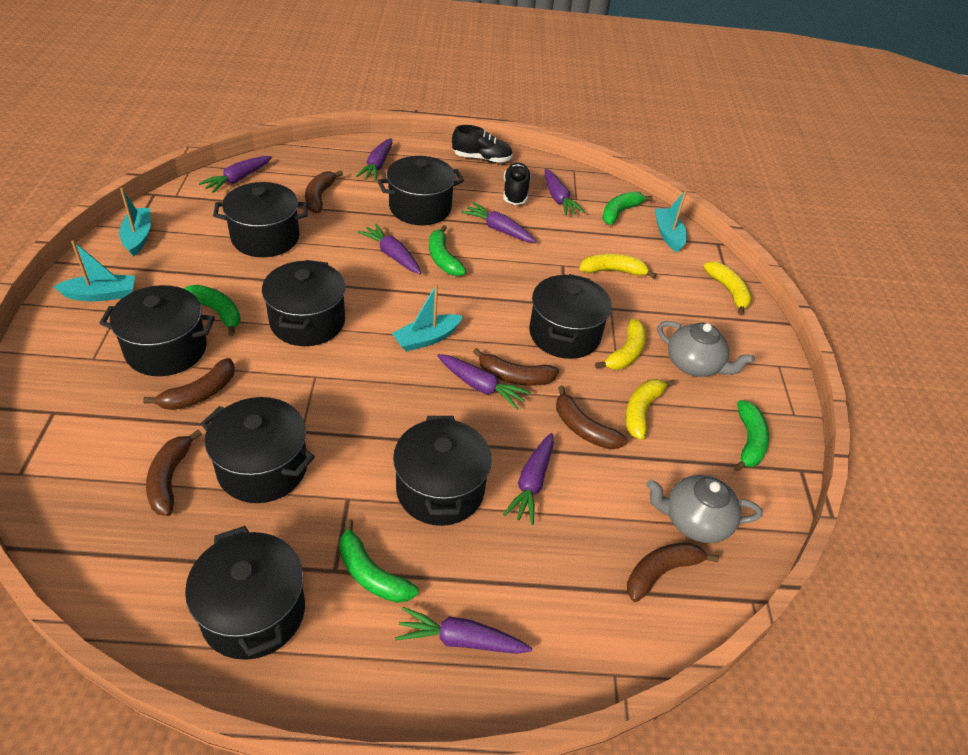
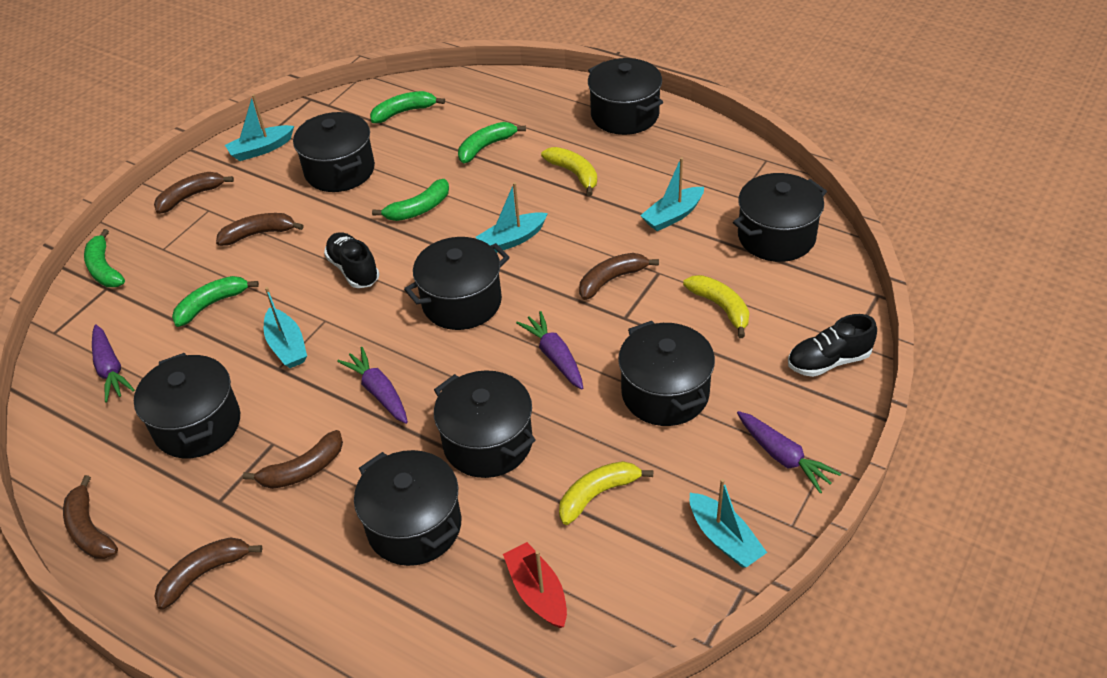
grey teapot: 2 -> 0
purple carrot: 8 -> 4
red boat: 0 -> 1
turquoise boat: 4 -> 5
yellow banana: 4 -> 3

